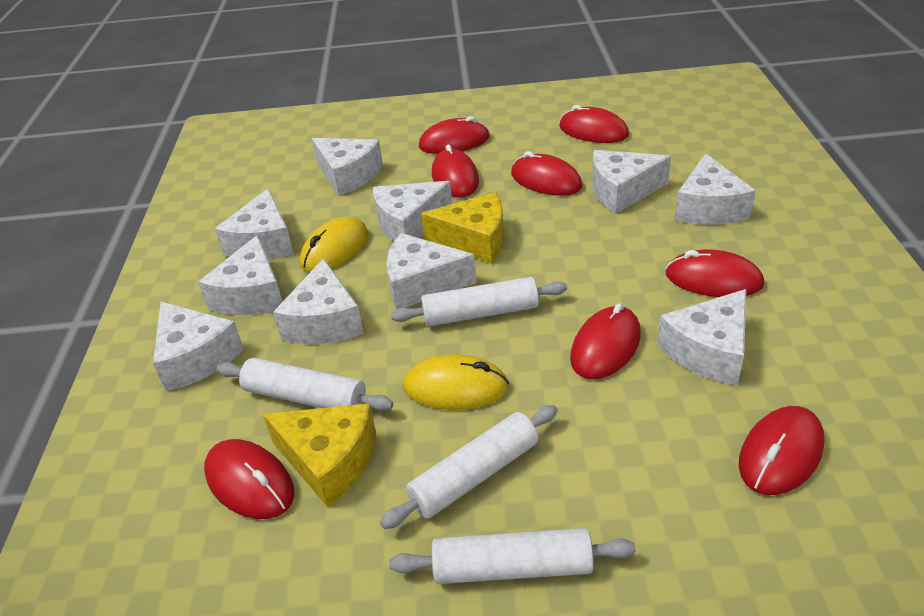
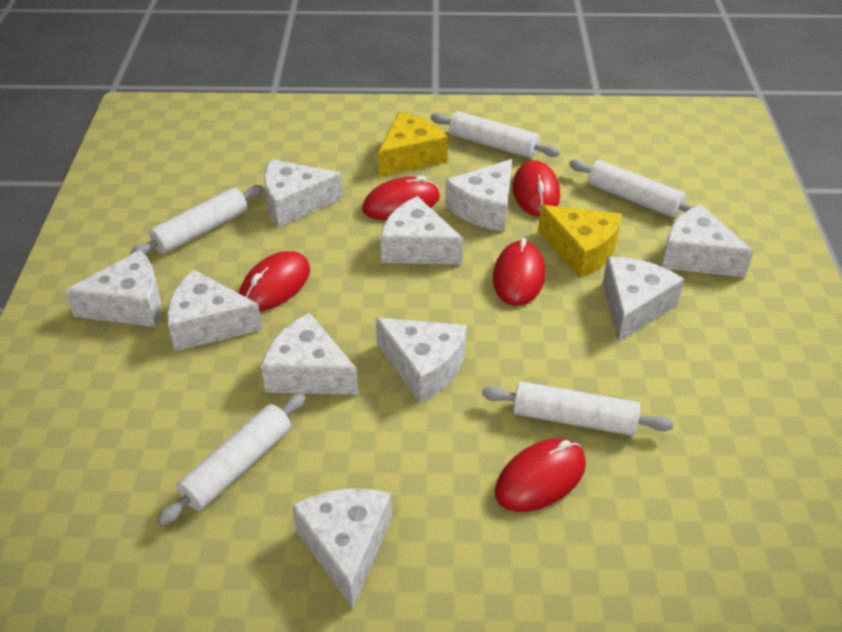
red mouse: 8 -> 5
white rolling pin: 4 -> 5
yellow mouse: 2 -> 0

